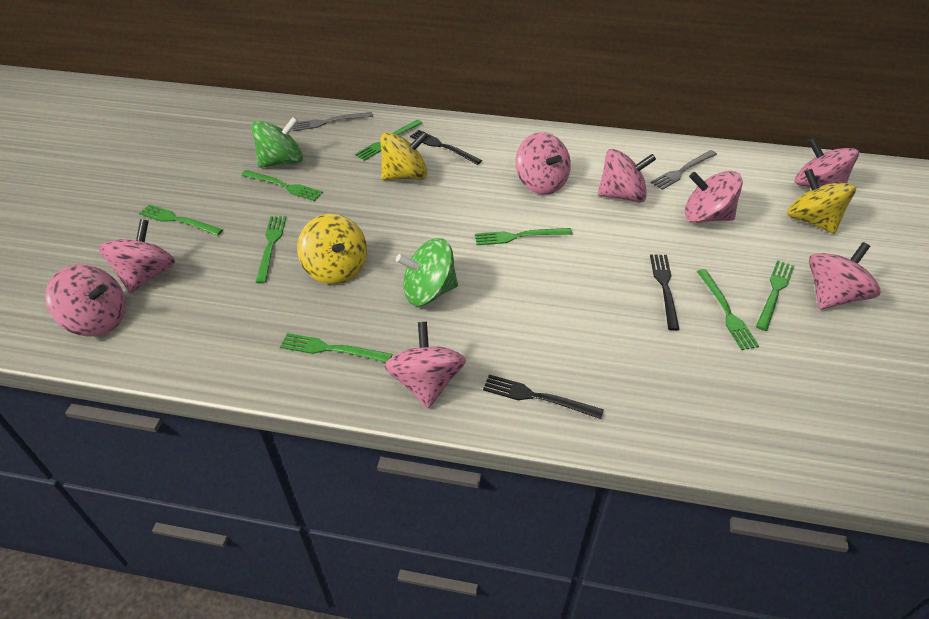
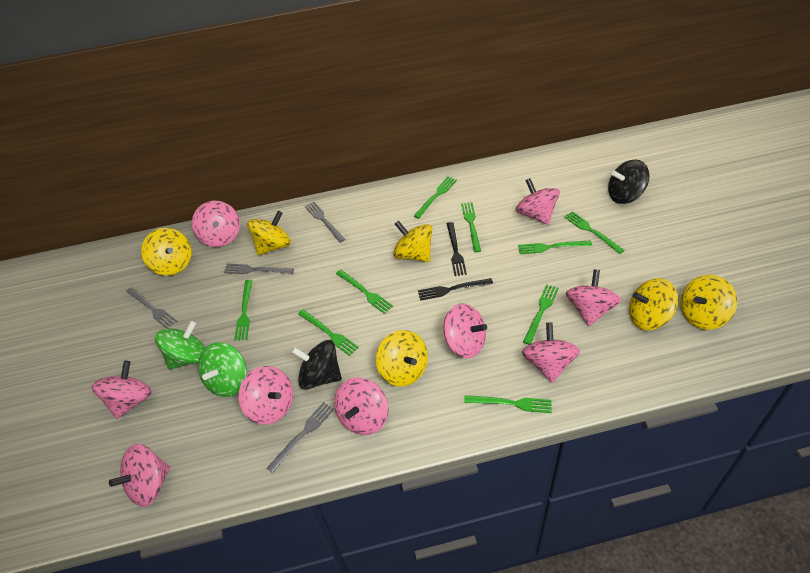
black fork: 3 -> 2
black spinning top: 0 -> 2
green fork: 8 -> 9
grey fork: 2 -> 4
pink spinning top: 8 -> 9
yellow spinning top: 3 -> 6

